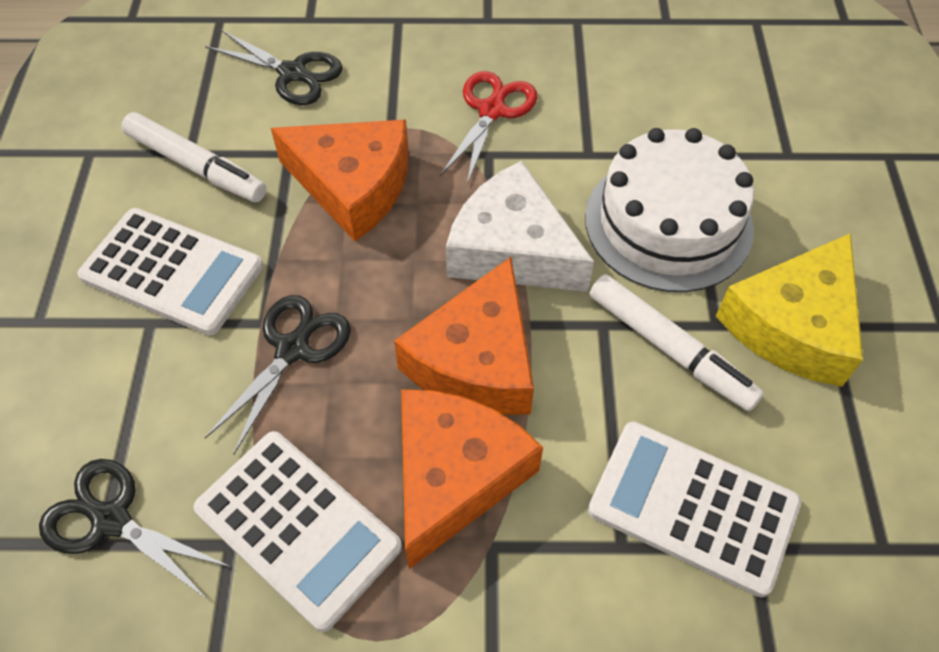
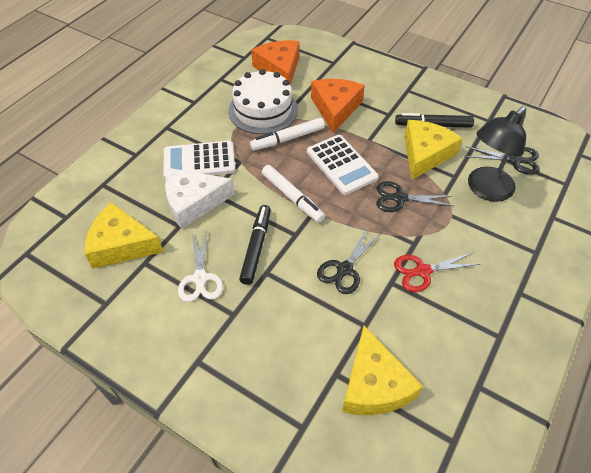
black lamp: 0 -> 1
black marker: 0 -> 2
orange cheese: 3 -> 2
white calculator: 3 -> 2
white scissors: 0 -> 1
yellow cheese: 1 -> 3

